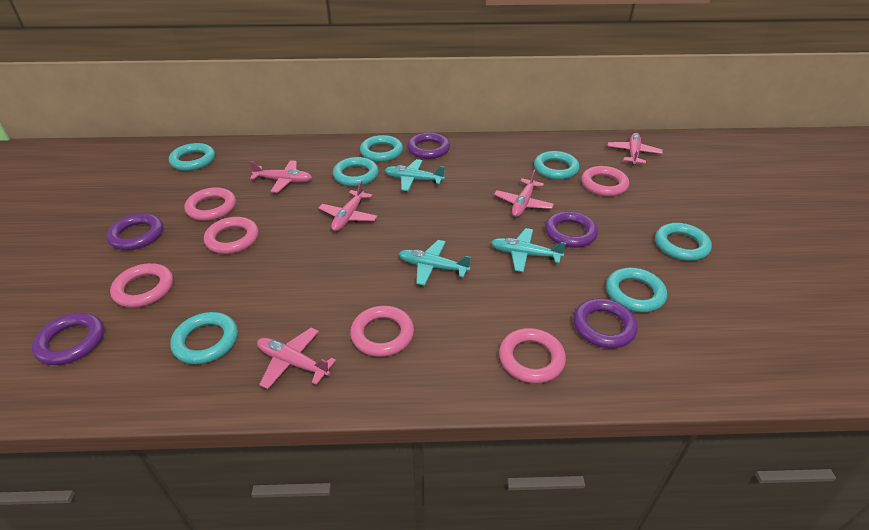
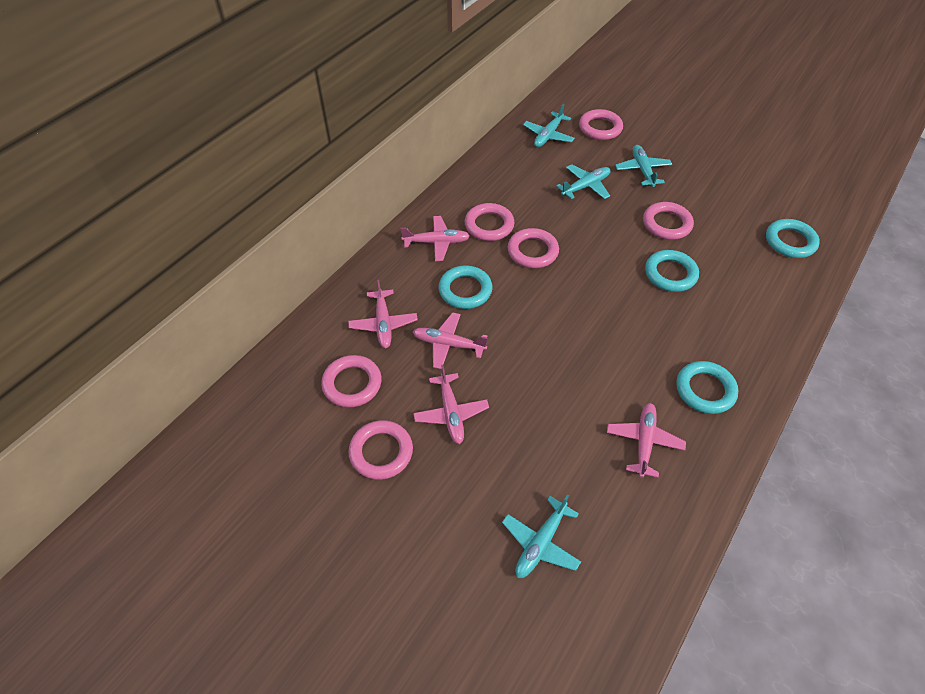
purple ring: 5 -> 0
turquoise plane: 3 -> 4
turquoise ring: 7 -> 4

